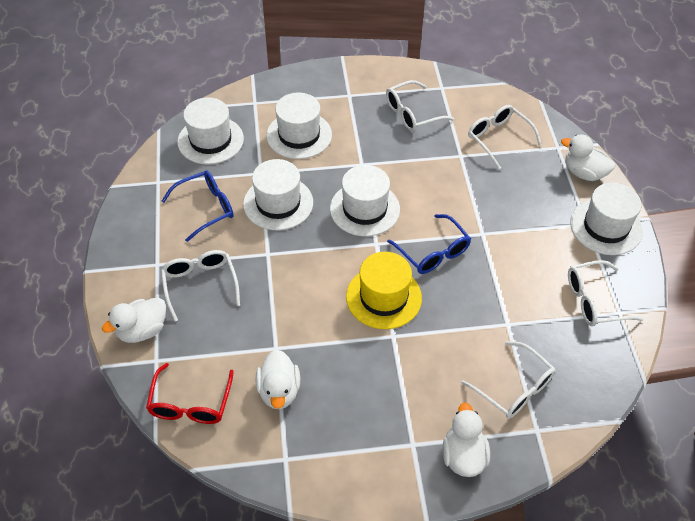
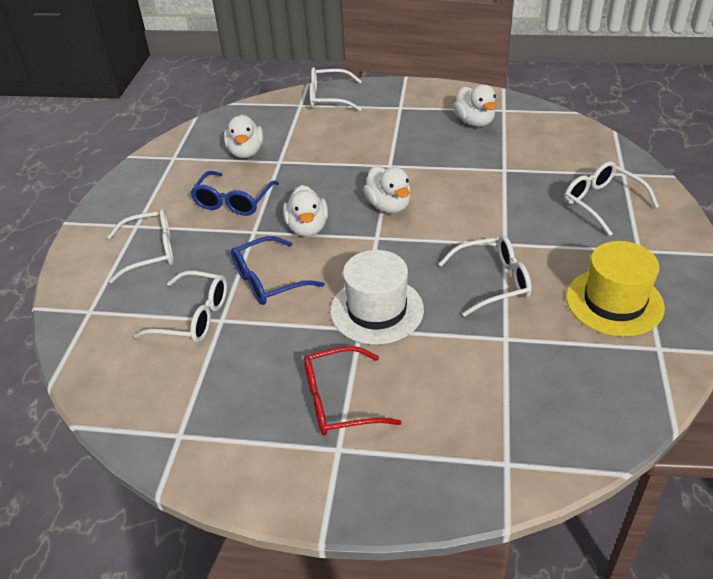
white hat: 5 -> 1

